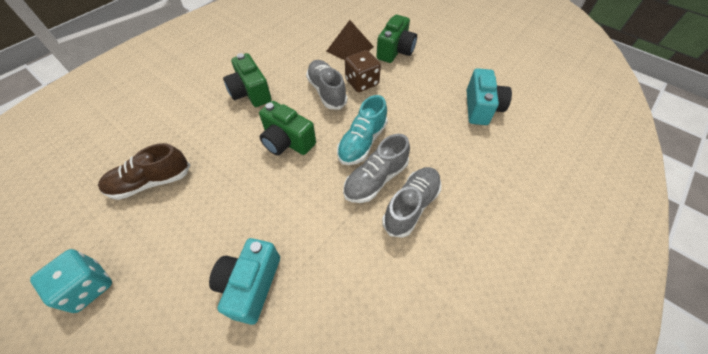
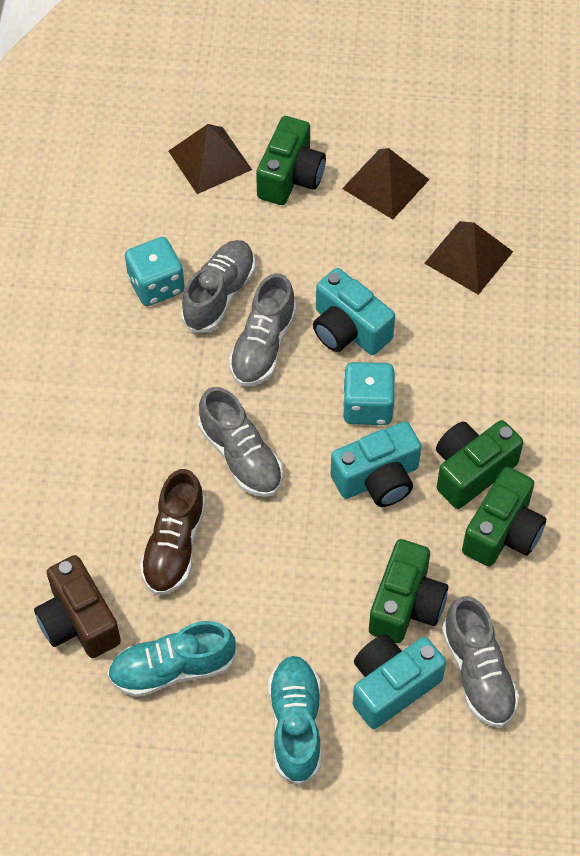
brown camera: 0 -> 1
brown dice: 1 -> 0
brown pyramid: 1 -> 3
green camera: 3 -> 4
grey shoe: 3 -> 4
turquoise camera: 2 -> 3
turquoise dice: 1 -> 2
turquoise shoe: 1 -> 2

